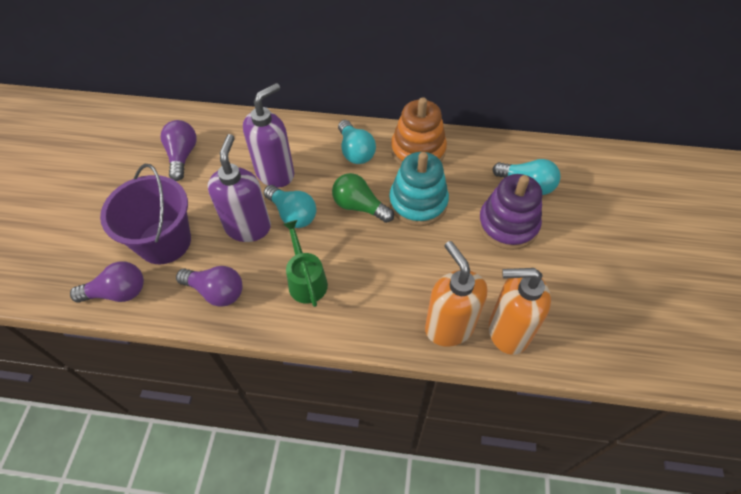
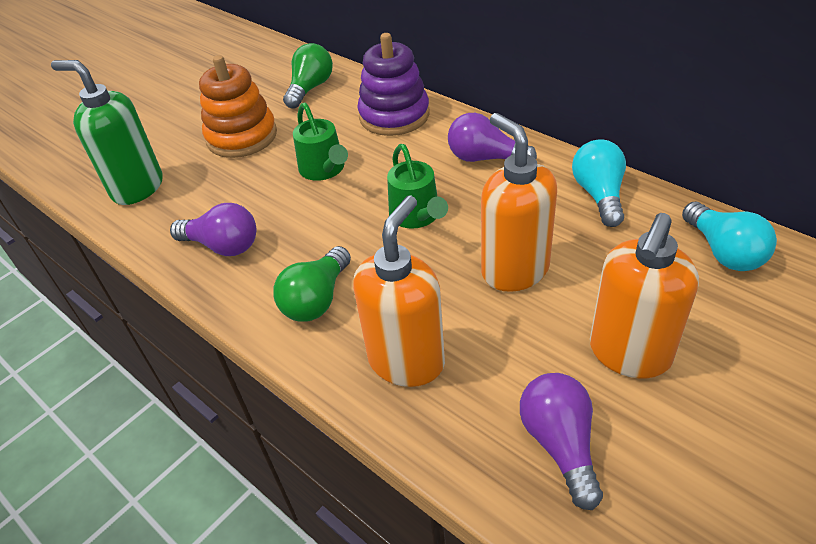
green light bulb: 1 -> 2
green soap dispenser: 0 -> 1
green watering can: 1 -> 2
orange soap dispenser: 2 -> 3
purple bucket: 1 -> 0
purple soap dispenser: 2 -> 0
turquoise light bulb: 3 -> 2
turquoise stacking toy: 1 -> 0

